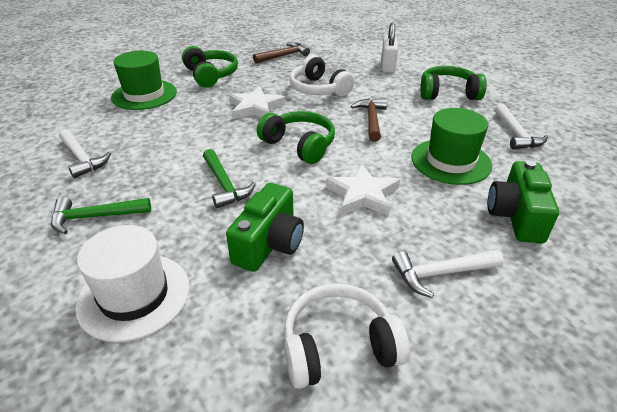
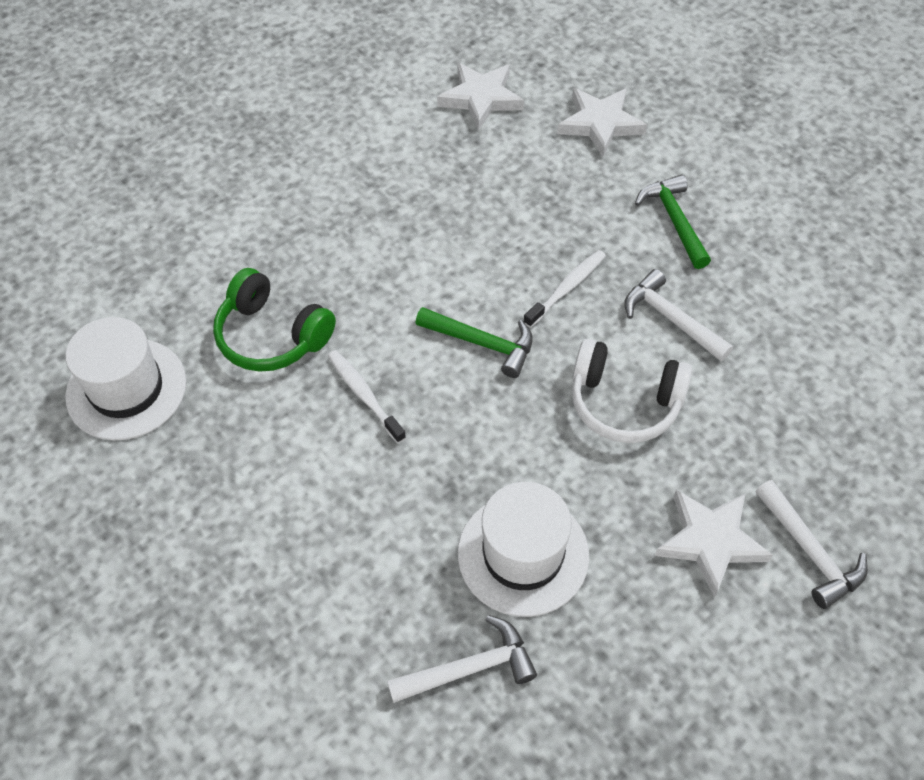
brown hammer: 2 -> 0
green camera: 2 -> 0
green hat: 2 -> 0
green headphones: 3 -> 1
white hat: 1 -> 2
white headphones: 2 -> 1
white padlock: 1 -> 0
white star: 2 -> 3
white toothbrush: 0 -> 2

